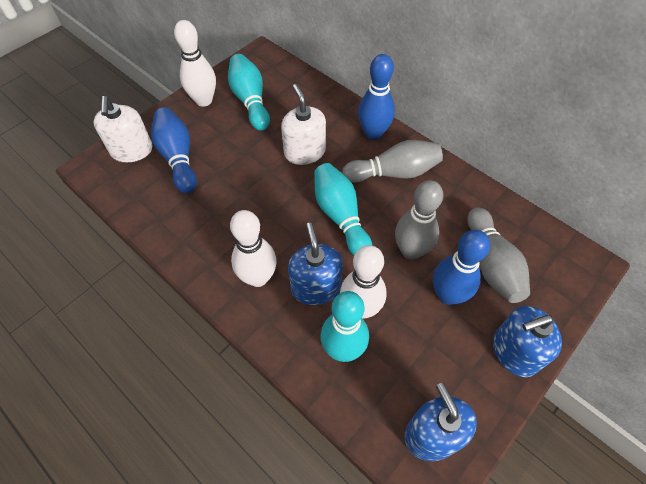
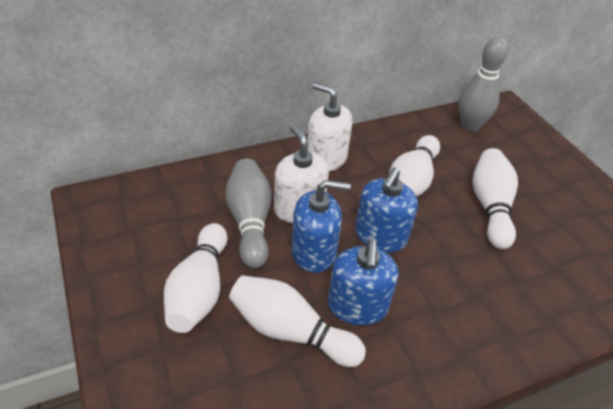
blue bowling pin: 3 -> 0
grey bowling pin: 3 -> 2
turquoise bowling pin: 3 -> 0
white bowling pin: 3 -> 4

